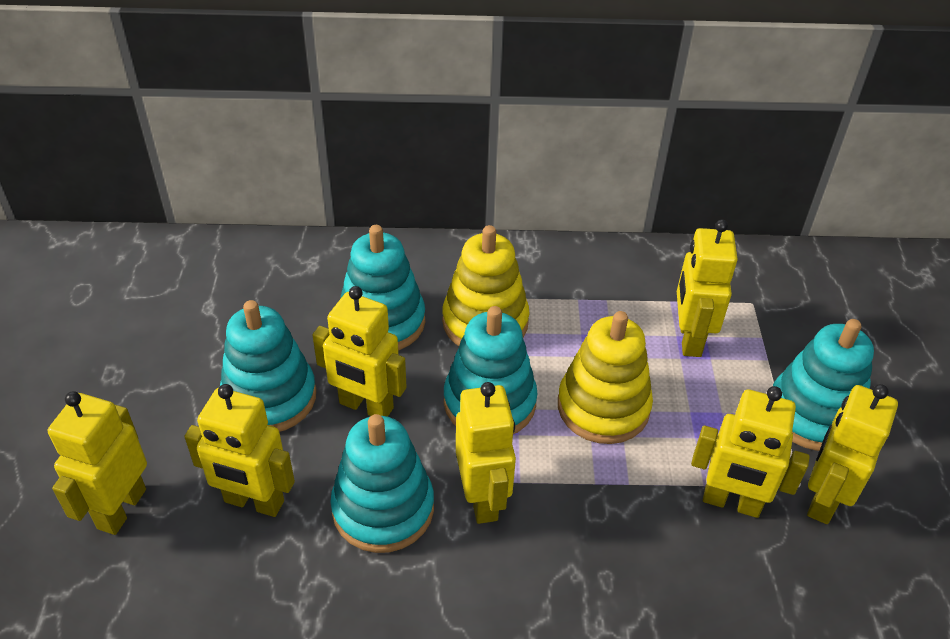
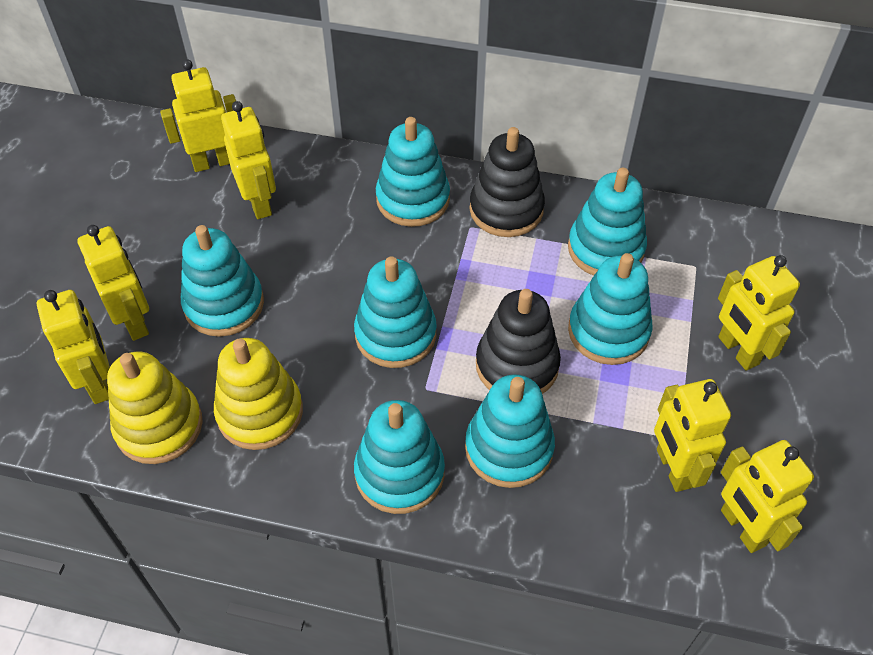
black stacking toy: 0 -> 2
turquoise stacking toy: 5 -> 7

